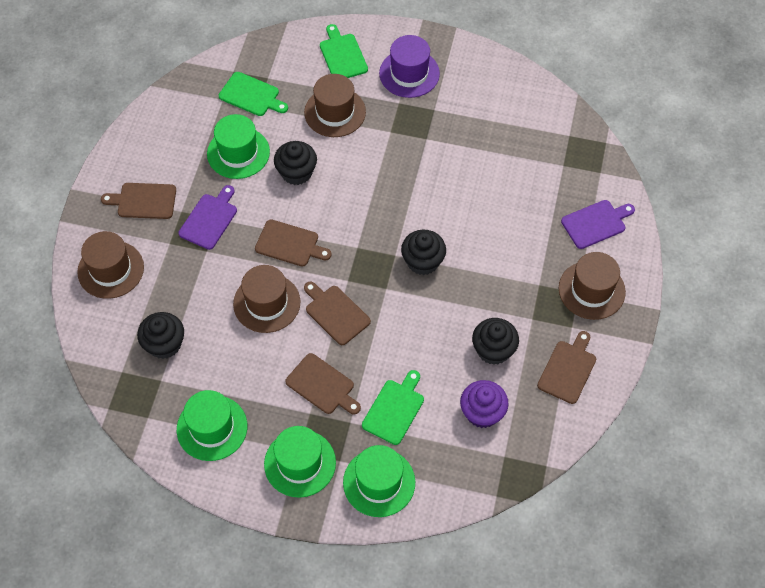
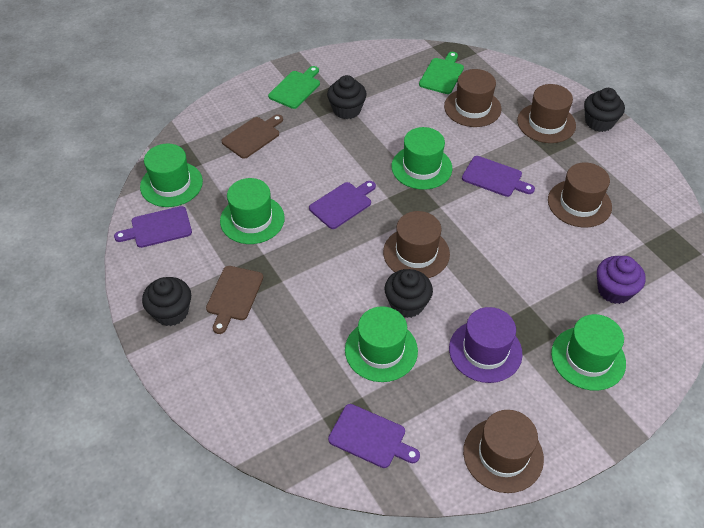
brown cutting board: 5 -> 2
brown hat: 4 -> 5
green cutting board: 3 -> 2
green hat: 4 -> 5
purple cutting board: 2 -> 4

